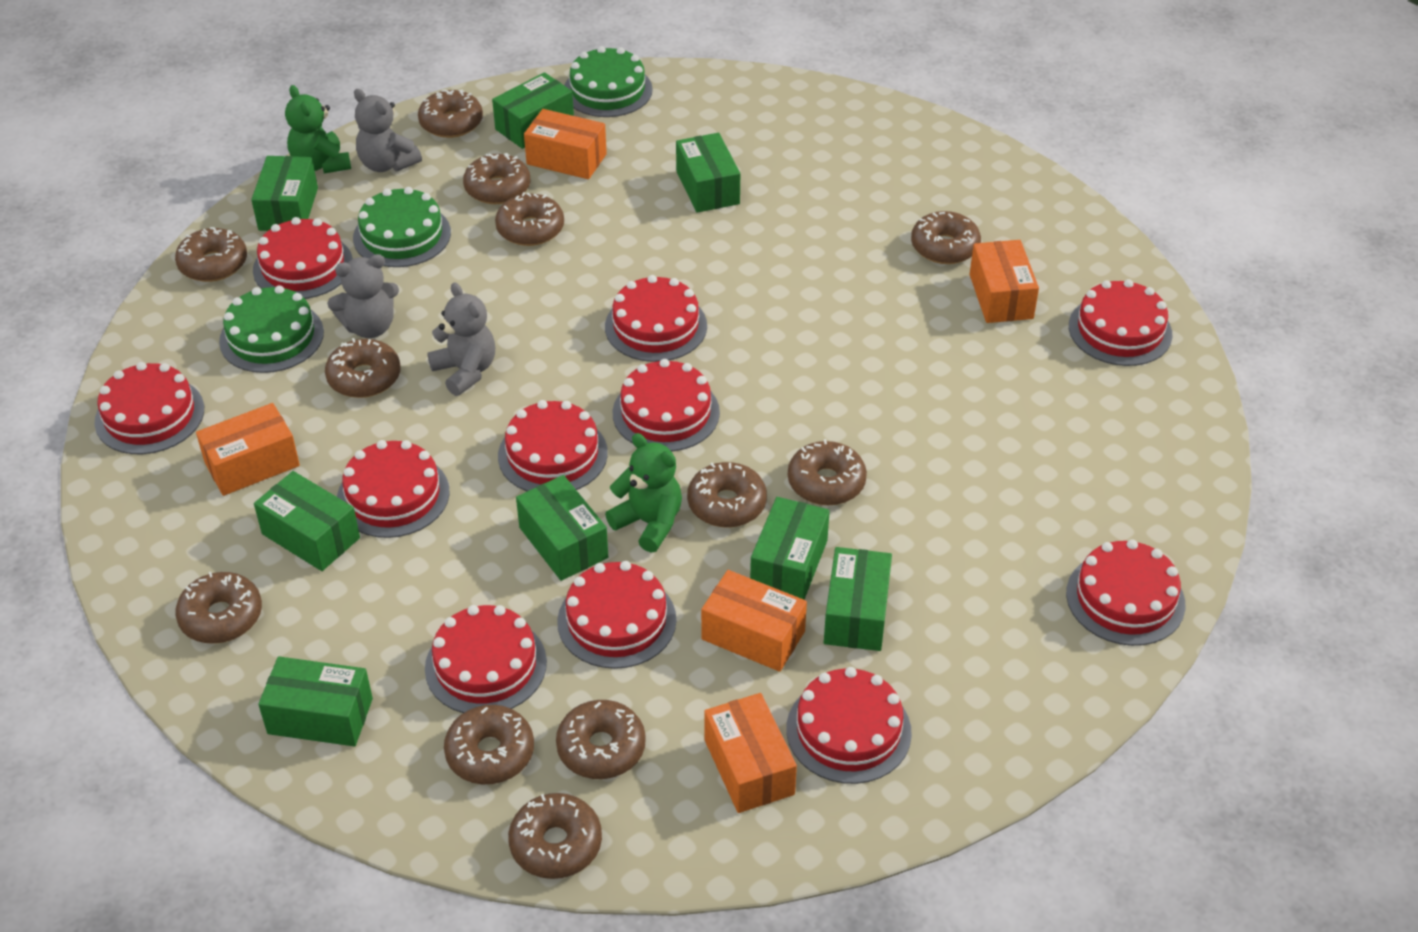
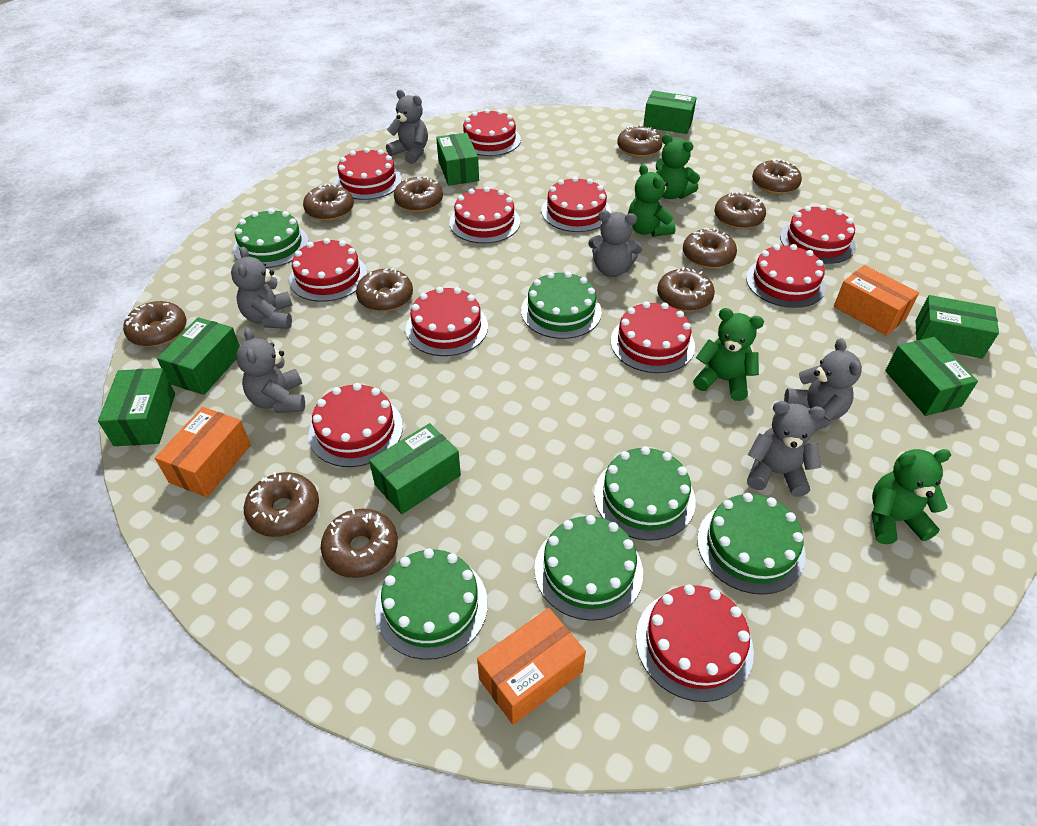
brown donut: 12 -> 11
green box: 8 -> 7
green cake: 3 -> 6
green teddy bear: 2 -> 4
grey teddy bear: 3 -> 6
orange box: 5 -> 3

